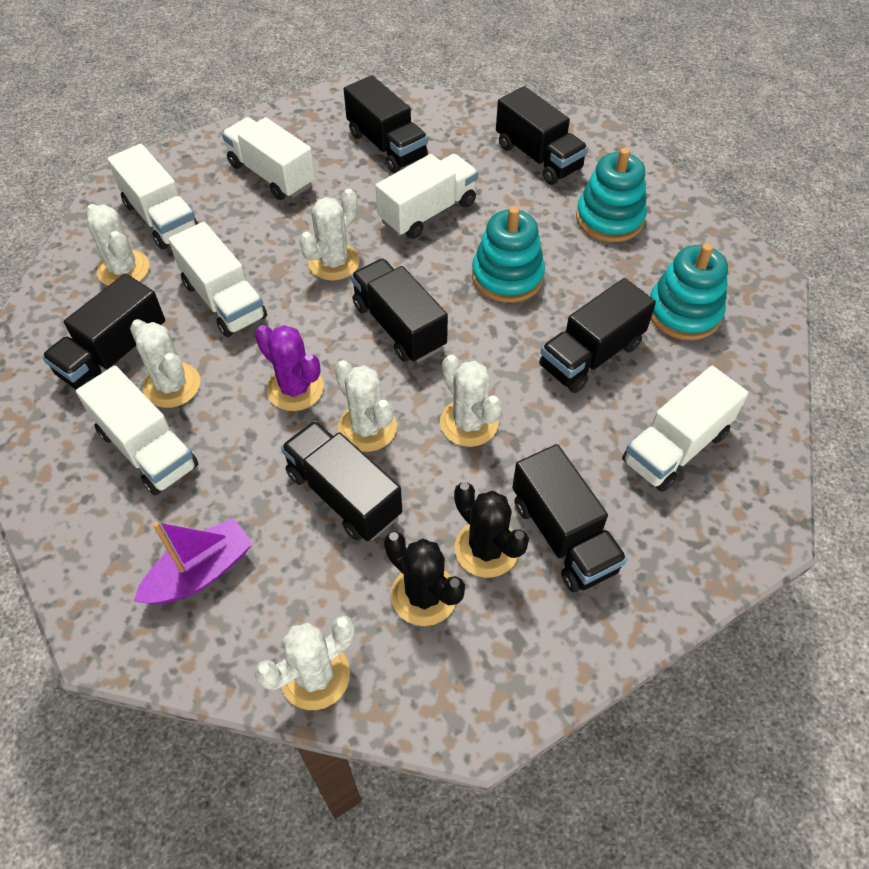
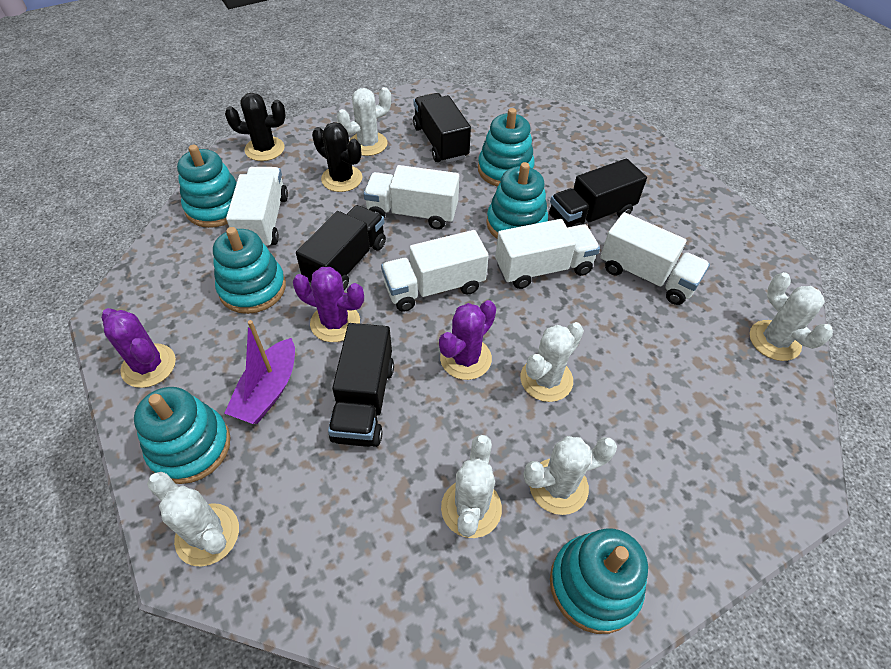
black truck: 7 -> 4
purple cactus: 1 -> 3
turquoise stacking toy: 3 -> 6
white truck: 6 -> 5

